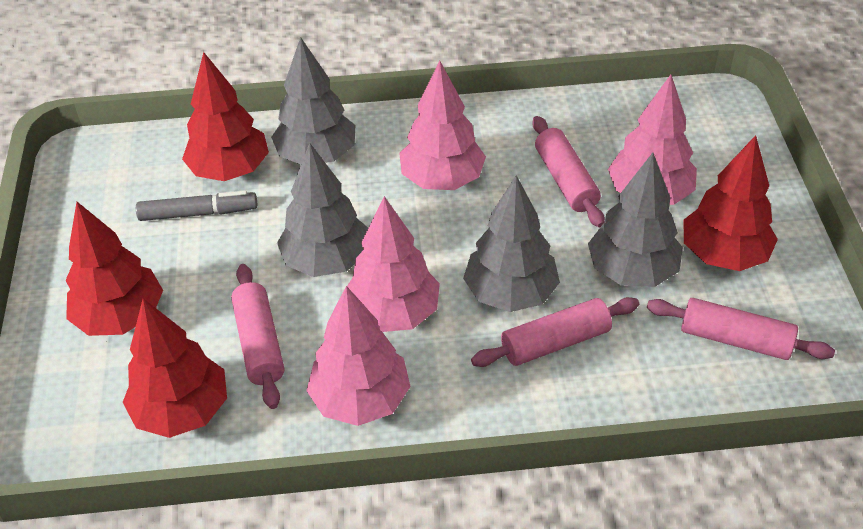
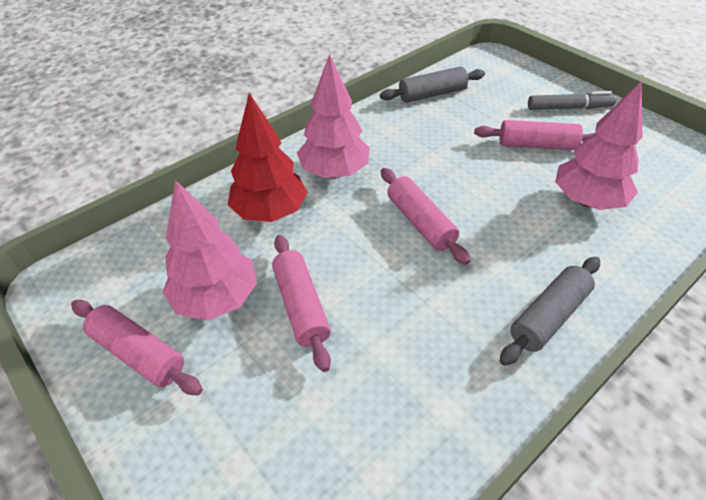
grey rolling pin: 0 -> 2
grey tree: 4 -> 0
pink tree: 4 -> 3
red tree: 4 -> 1

